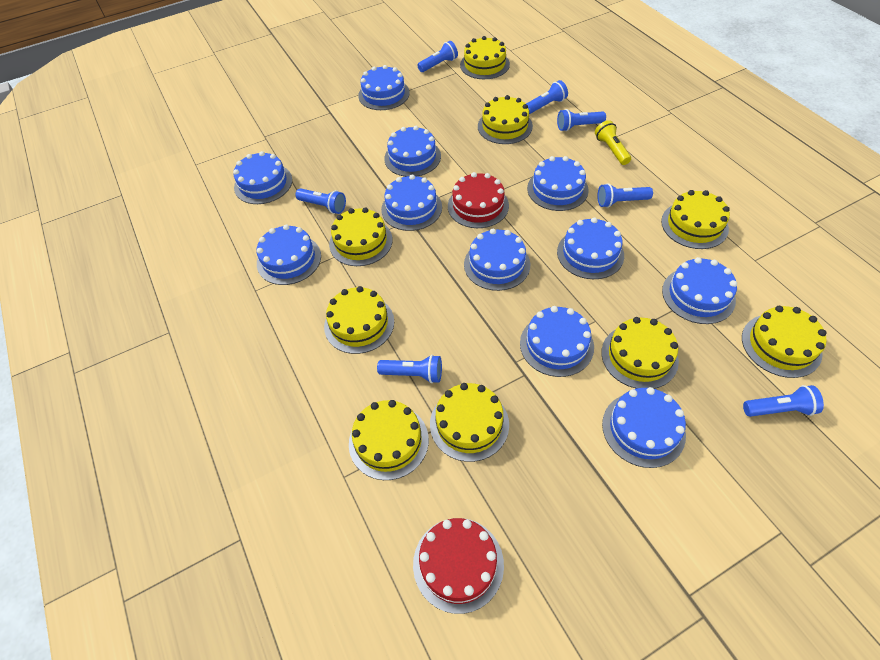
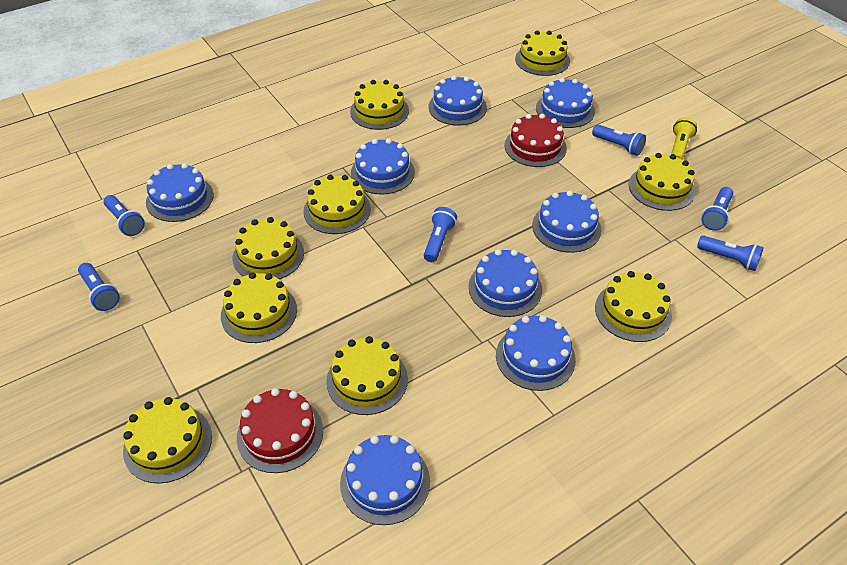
blue cake: 11 -> 8
blue flashlight: 7 -> 6

